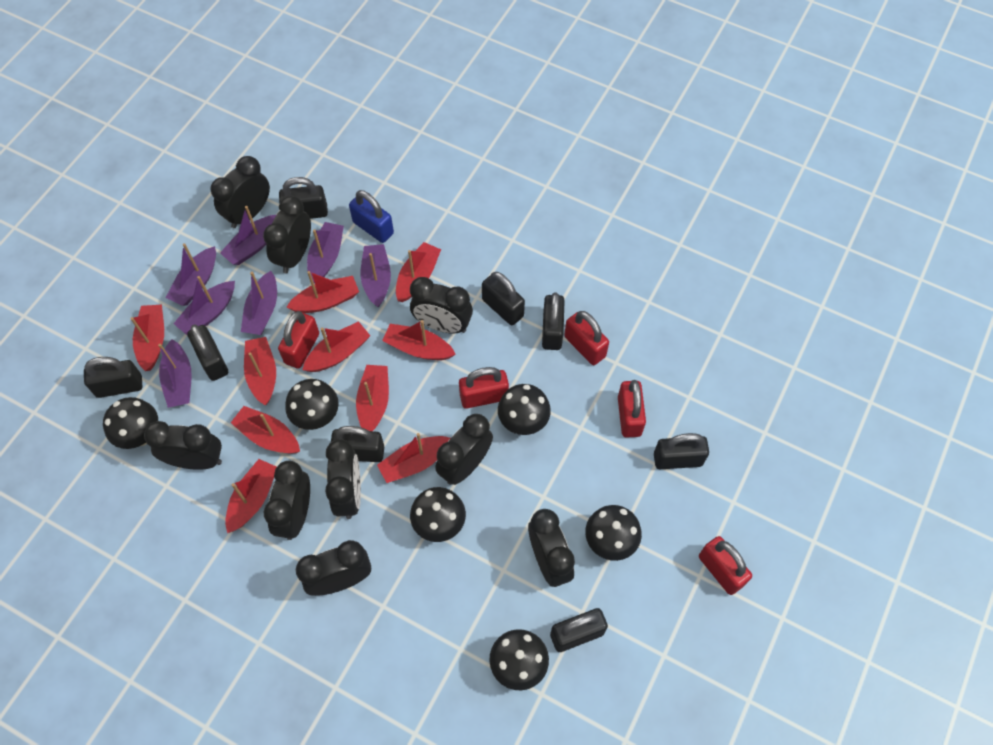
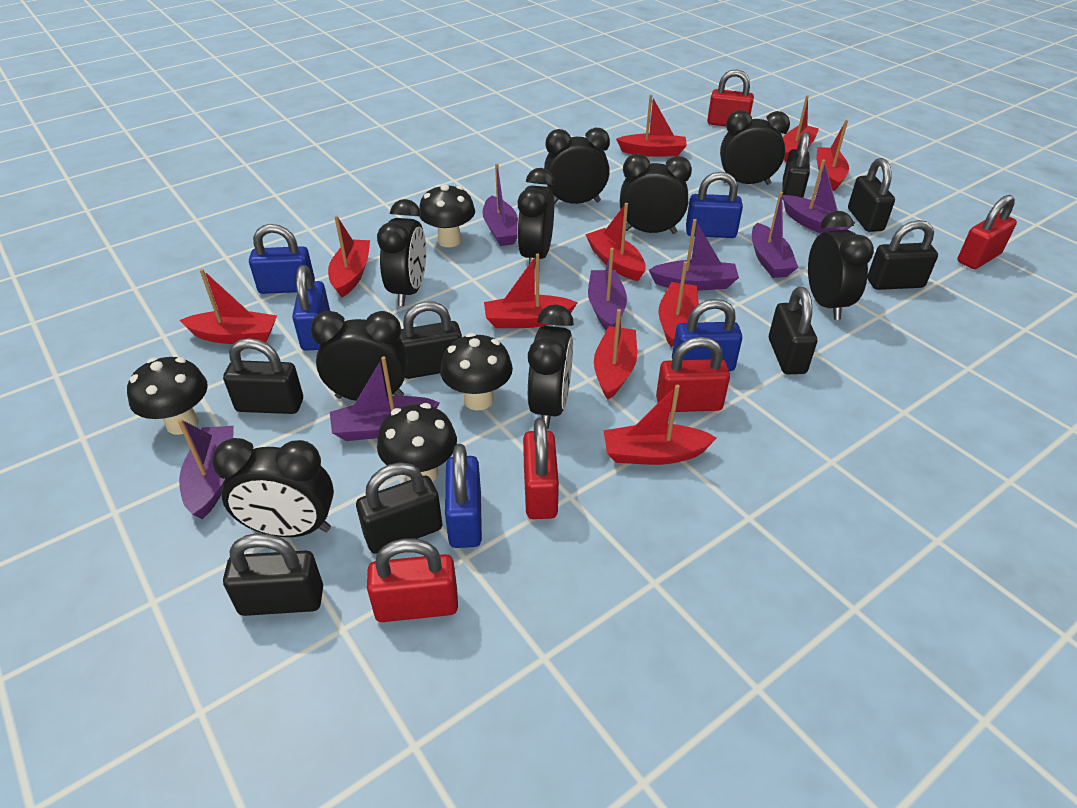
black mushroom: 6 -> 4
blue padlock: 1 -> 5

